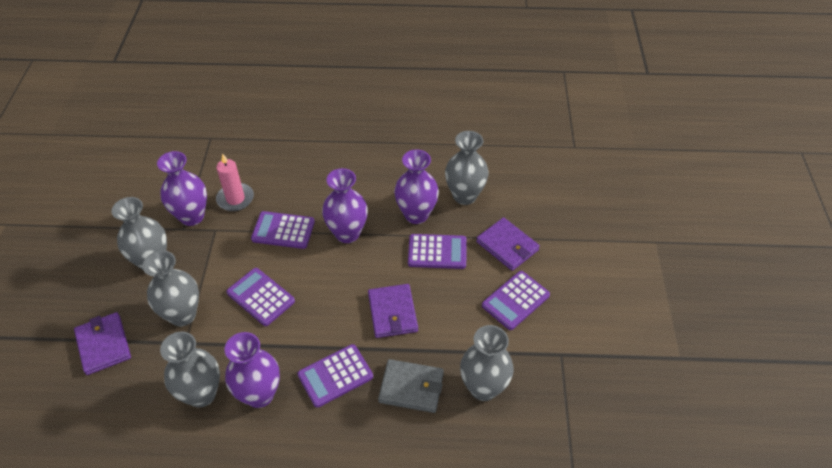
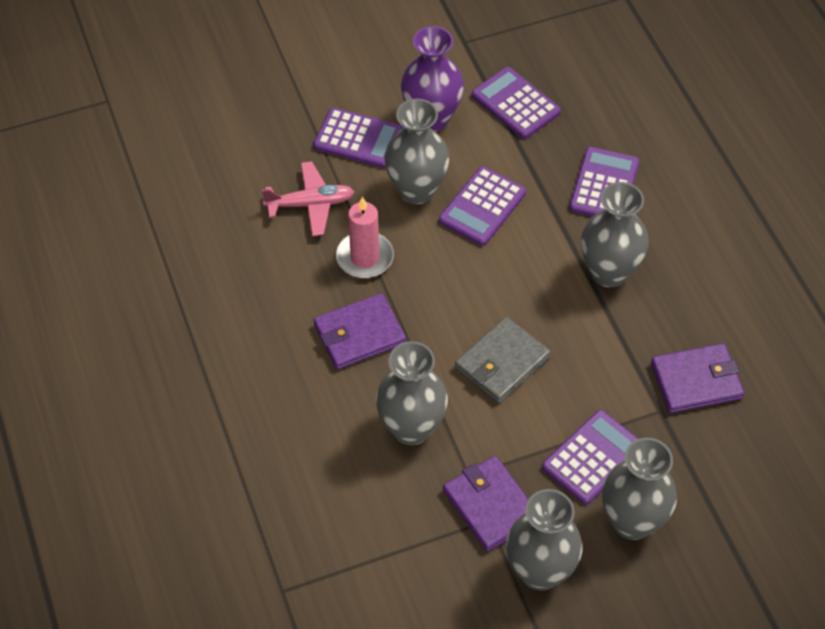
pink plane: 0 -> 1
purple vase: 4 -> 1

